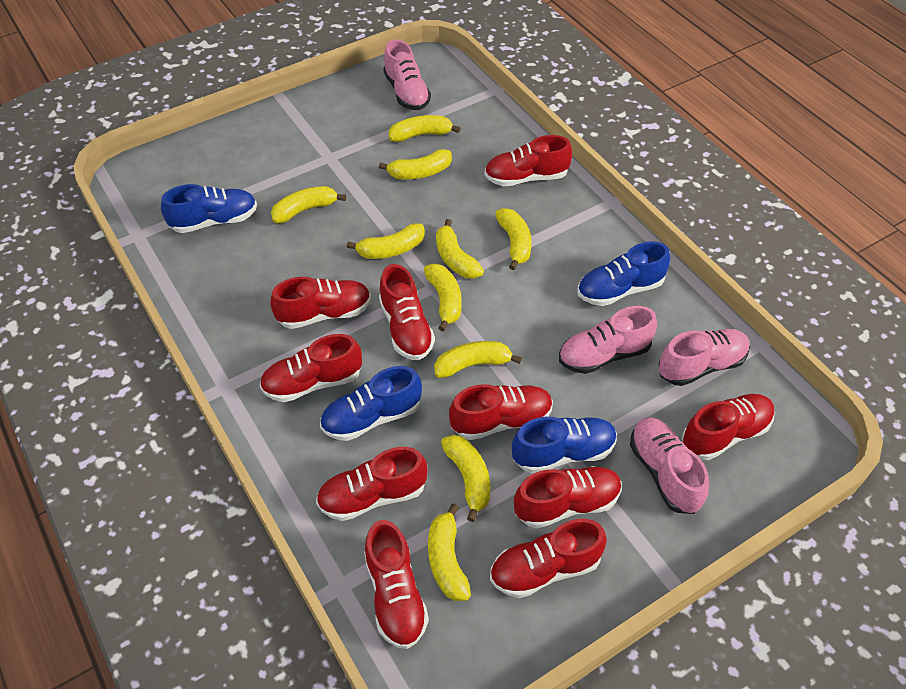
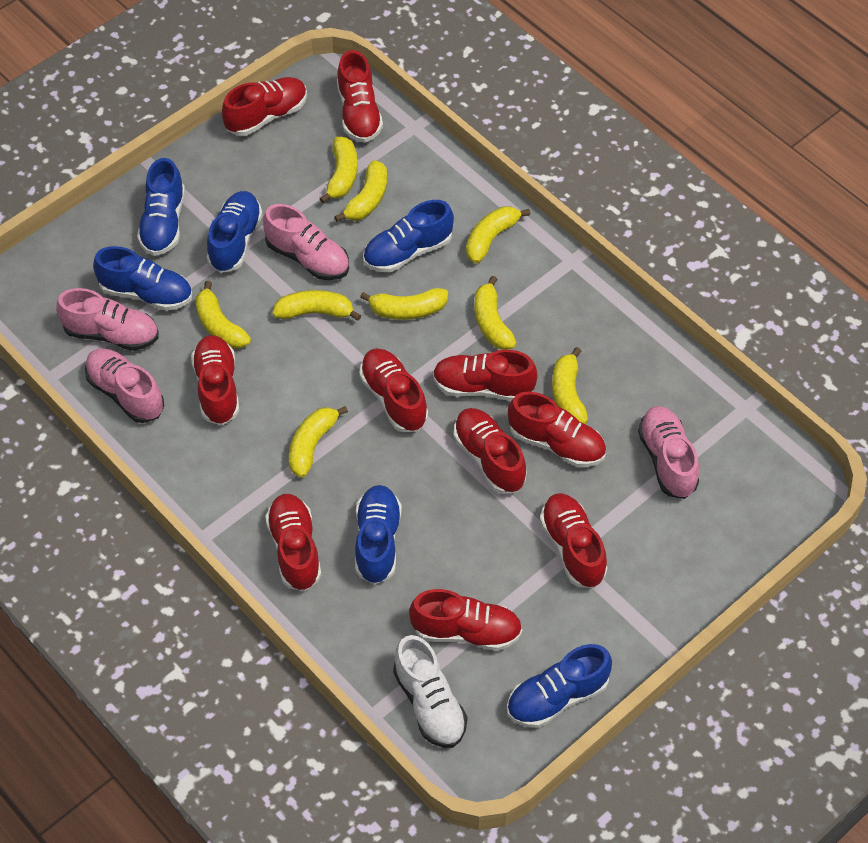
blue shoe: 4 -> 6
white shoe: 0 -> 1
yellow banana: 10 -> 9

